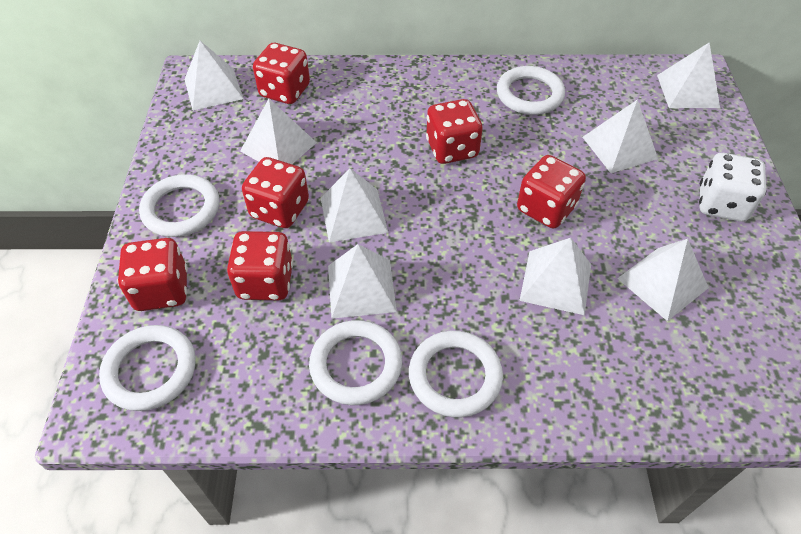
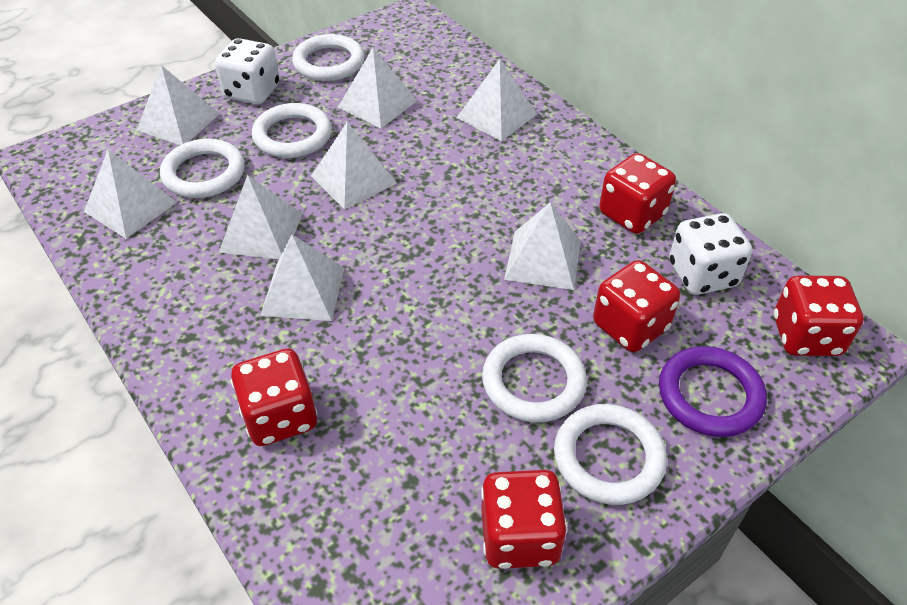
purple ring: 0 -> 1
red dice: 6 -> 5
white dice: 1 -> 2

